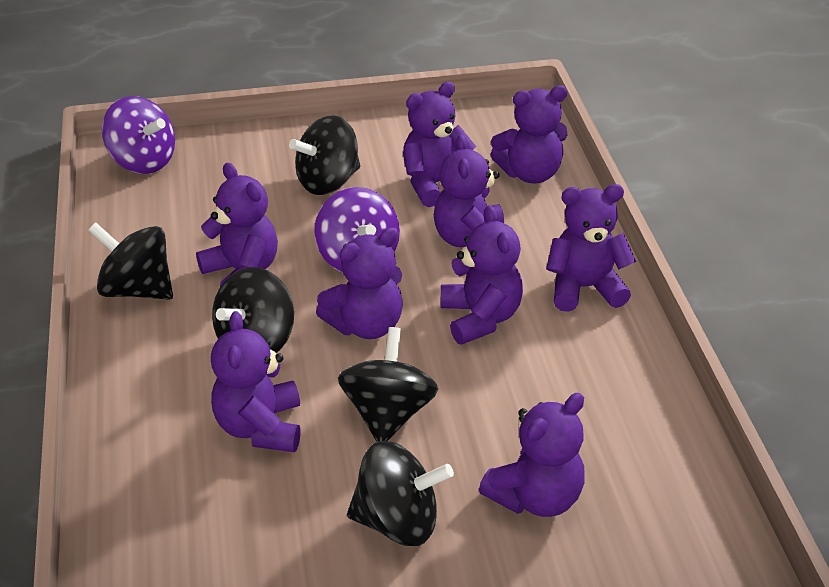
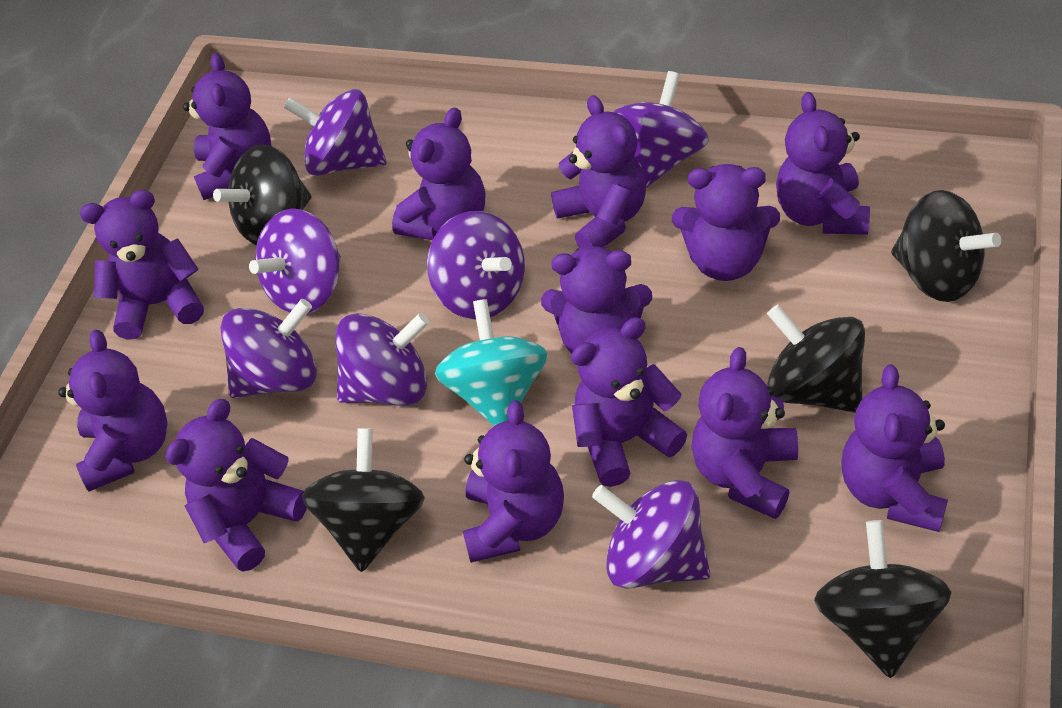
purple spinning top: 2 -> 7
purple teddy bear: 9 -> 13
turquoise spinning top: 0 -> 1

